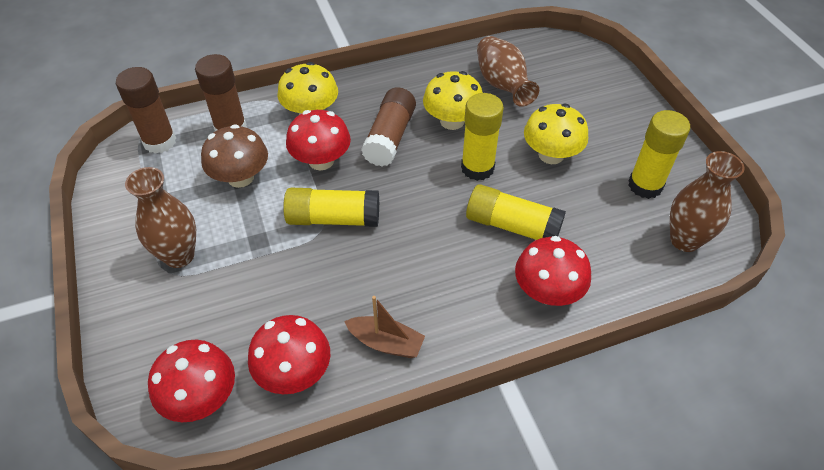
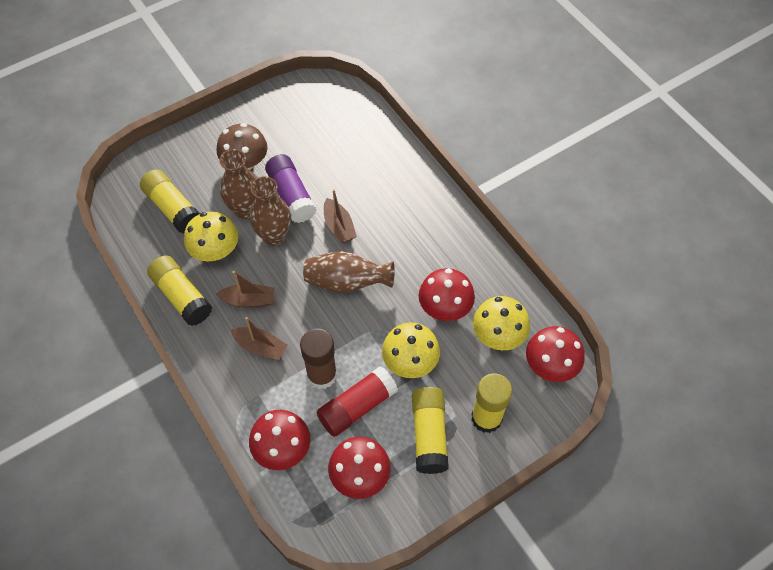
brown boat: 1 -> 3
brown glue stick: 3 -> 1
purple glue stick: 0 -> 1
red glue stick: 0 -> 1

